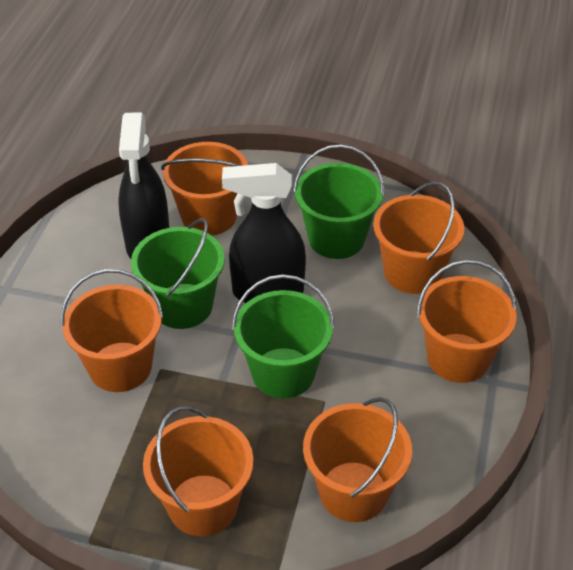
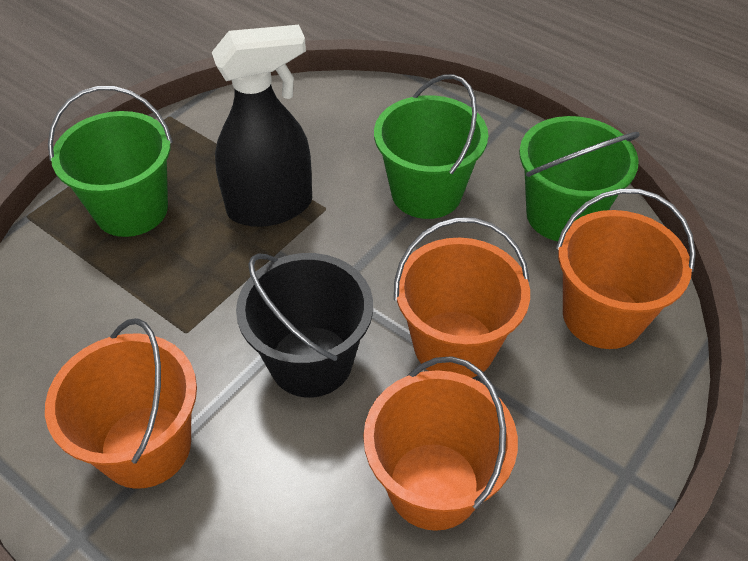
black bucket: 0 -> 1
black spray bottle: 2 -> 1
orange bucket: 6 -> 4

